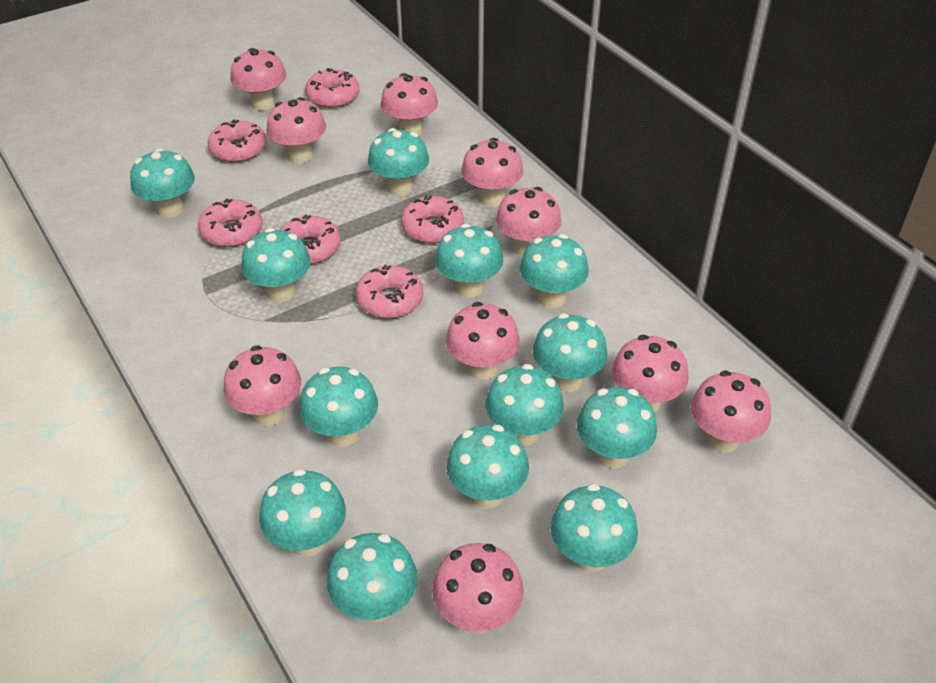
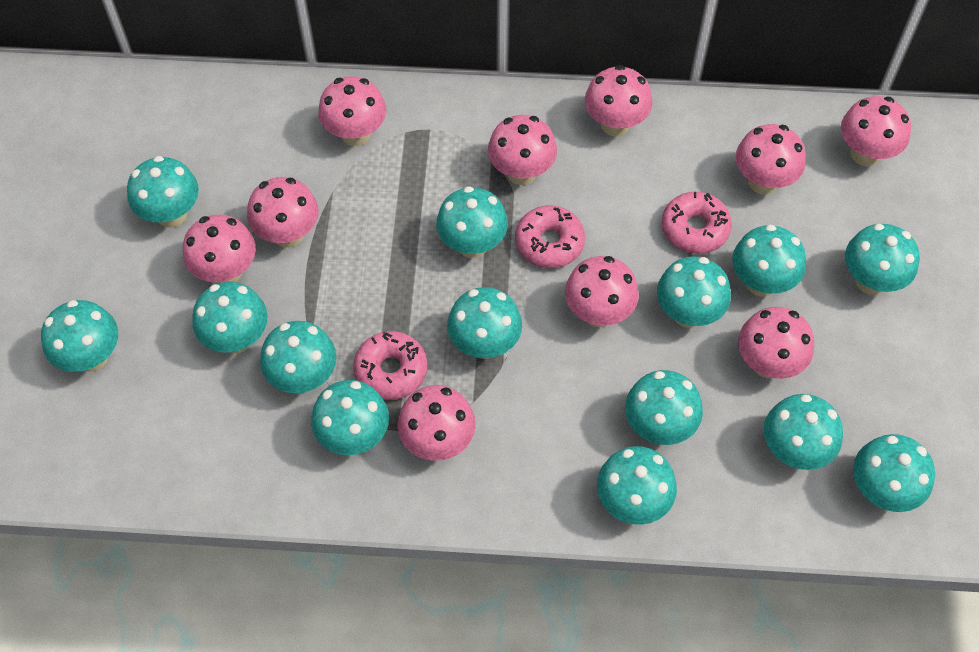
pink donut: 6 -> 3
turquoise mushroom: 13 -> 14

